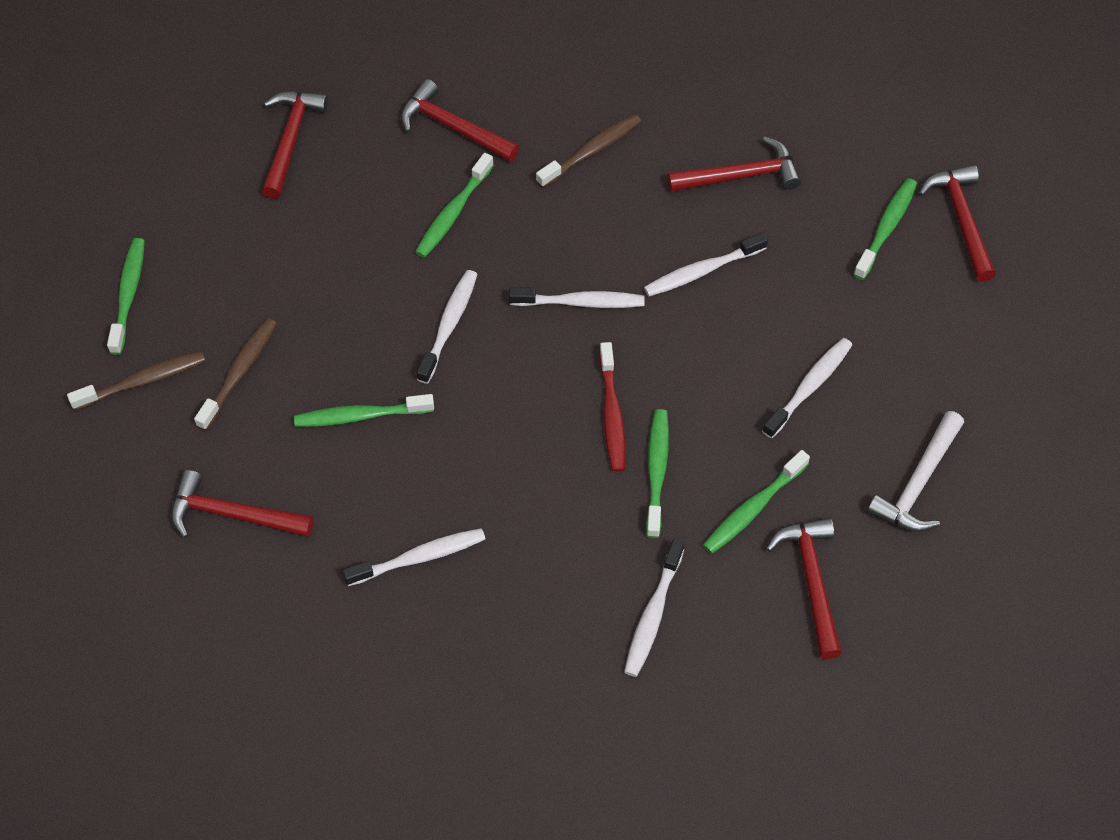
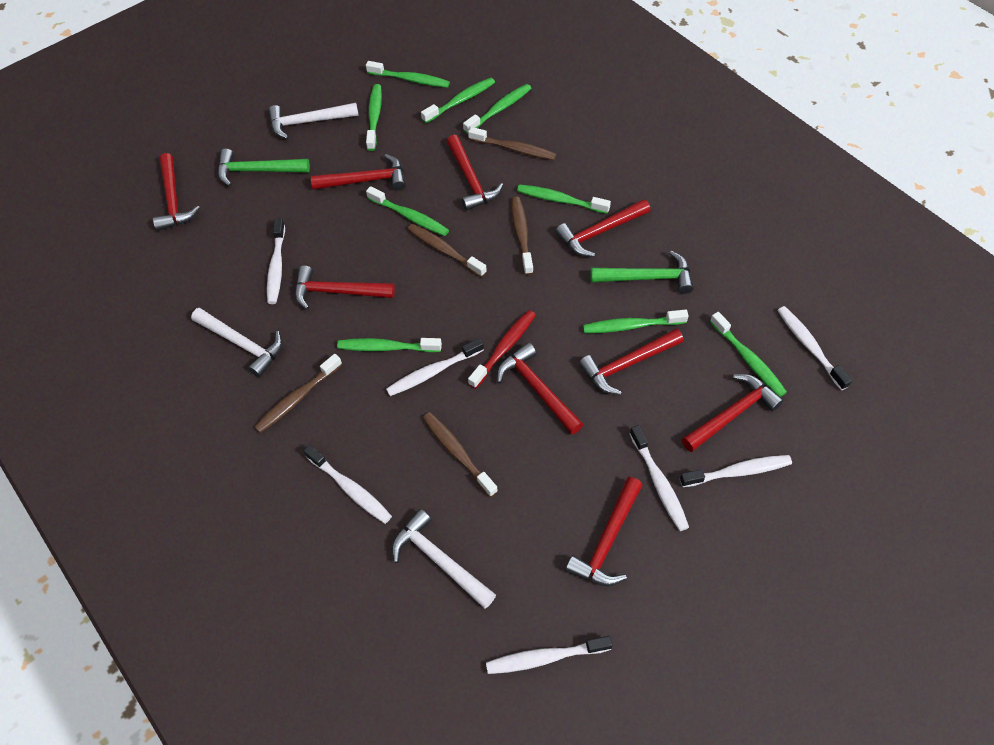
brown toothbrush: 3 -> 5
green hammer: 0 -> 2
green toothbrush: 6 -> 9
red hammer: 6 -> 9
white hammer: 1 -> 3
white toothbrush: 6 -> 7

